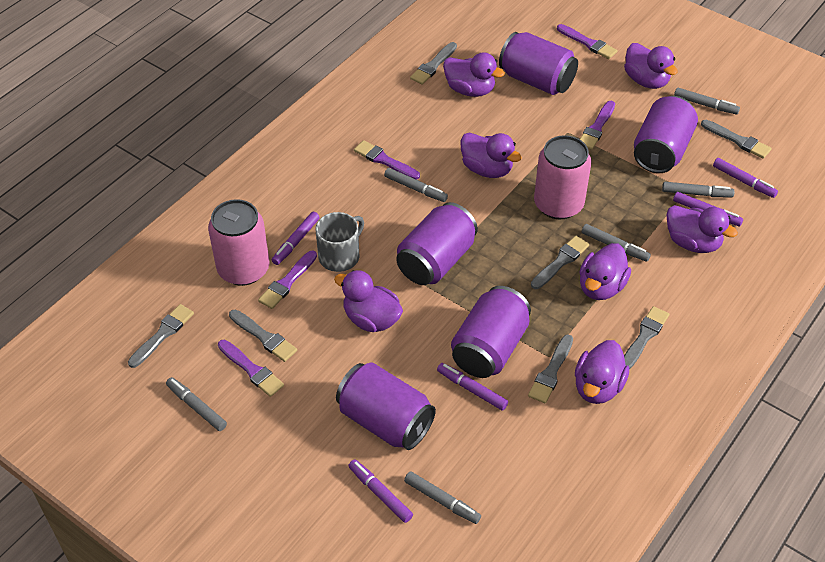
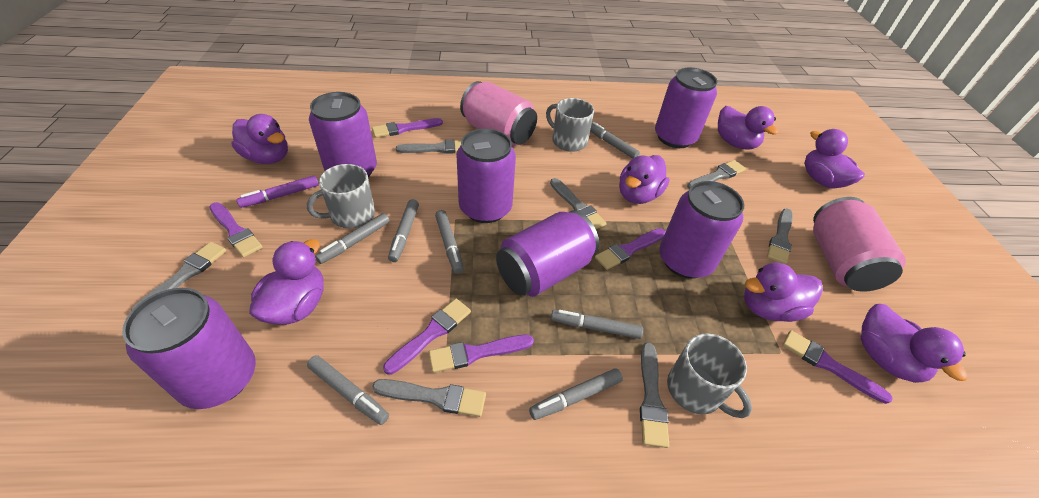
grey marker: 6 -> 7
grey mug: 1 -> 3
purple brush: 5 -> 6
purple can: 5 -> 6
purple marker: 5 -> 1

